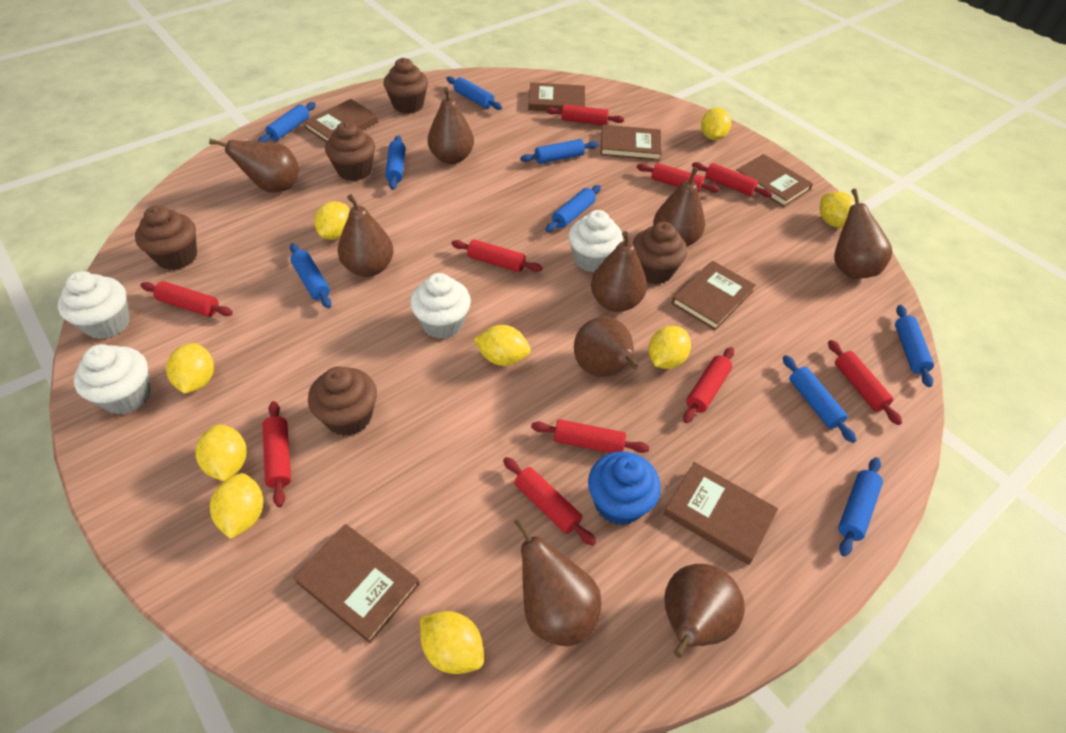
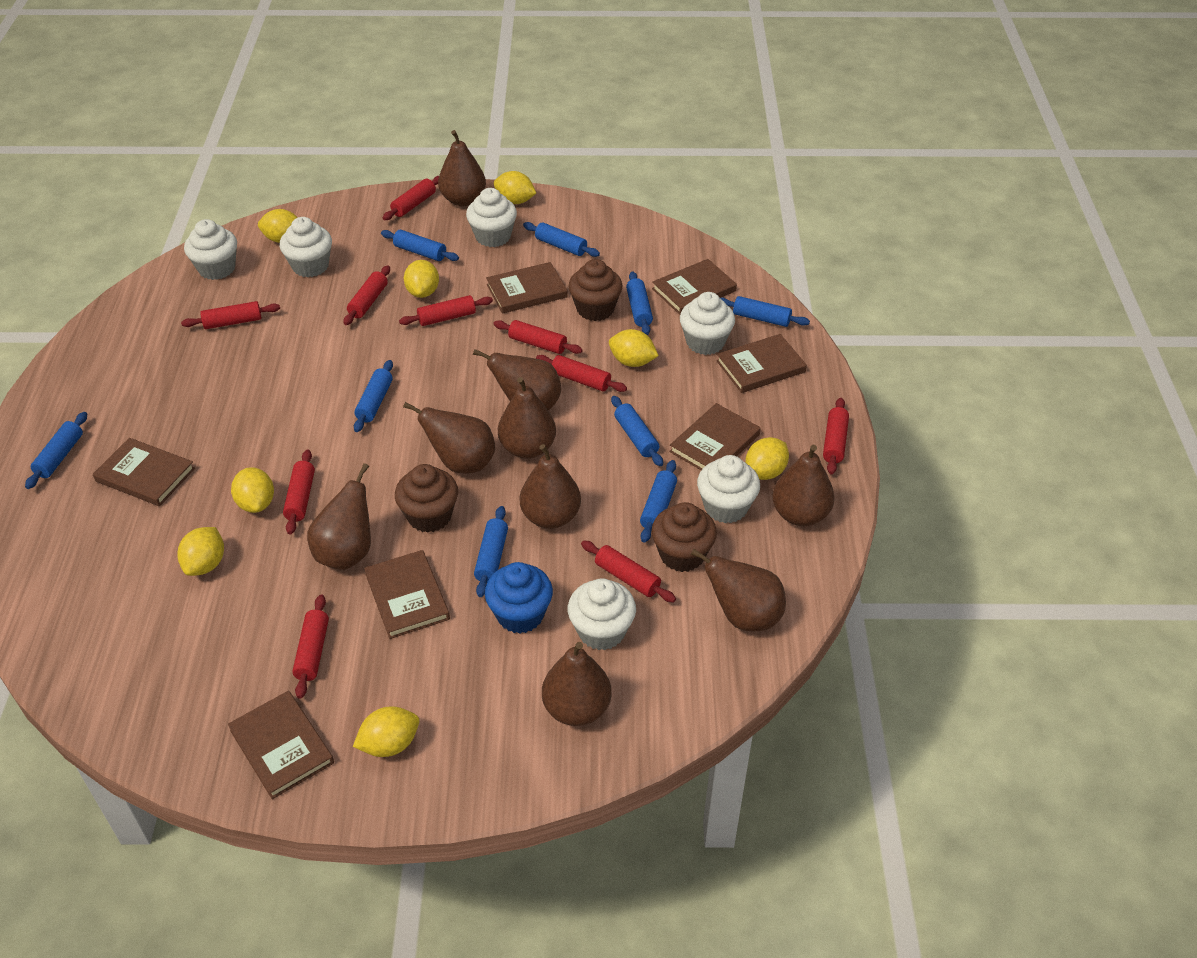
brown cupcake: 5 -> 3
white cupcake: 4 -> 6
yellow lemon: 9 -> 8

